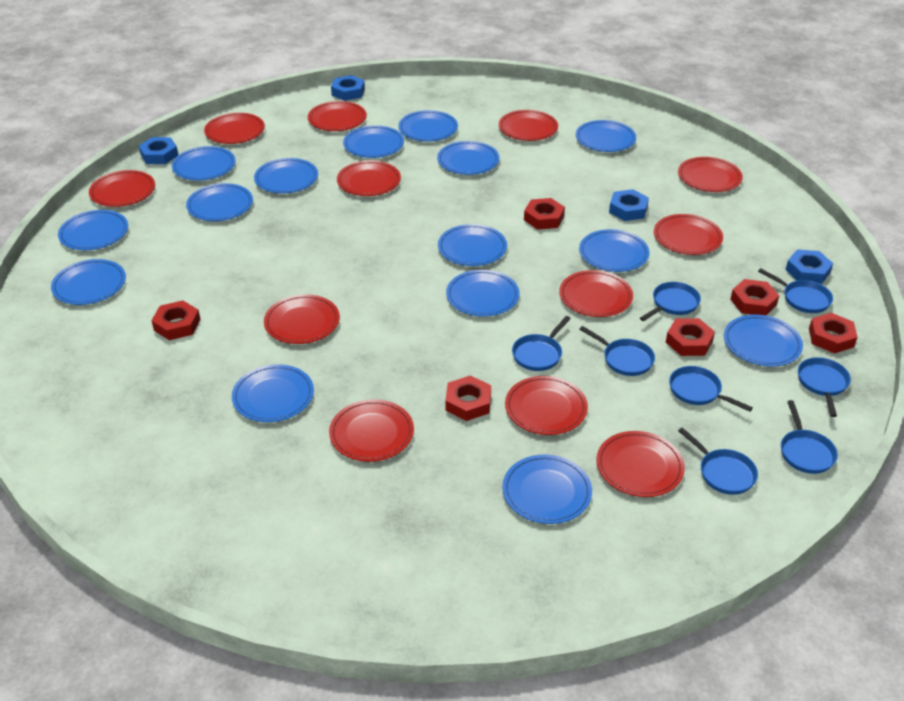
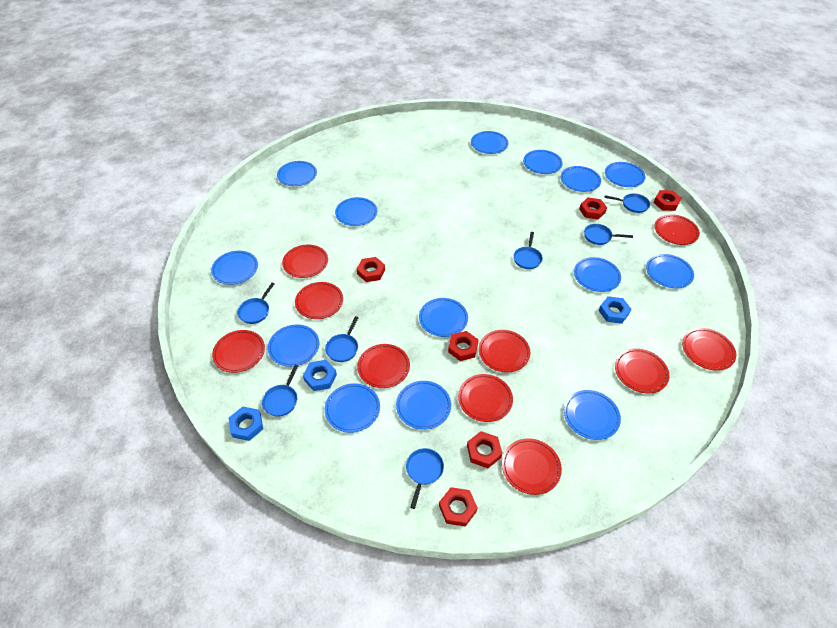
blue nut: 4 -> 3
blue pan: 8 -> 7
blue plate: 15 -> 14
red plate: 12 -> 10

